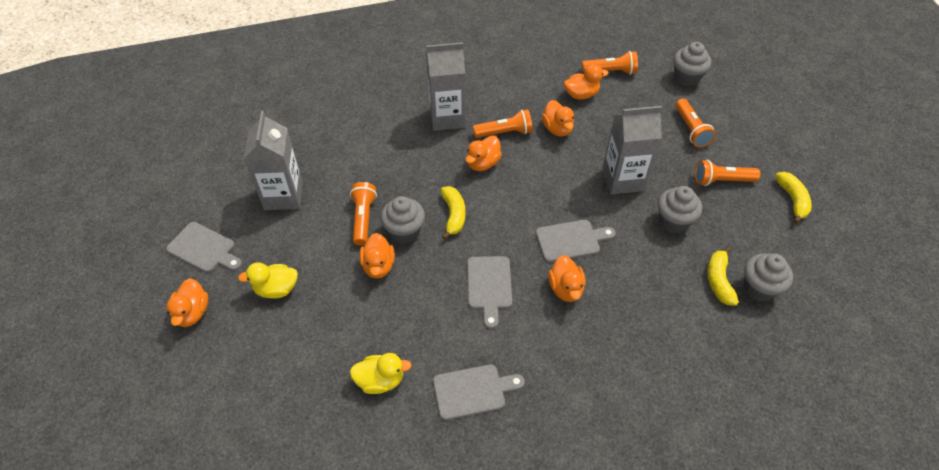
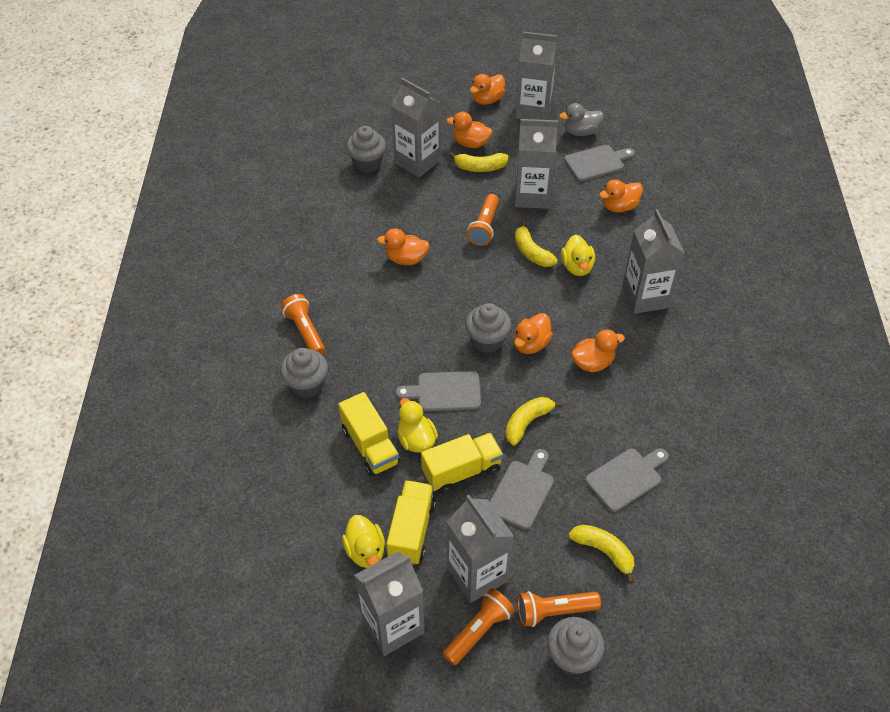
grey carton: 3 -> 6
grey duck: 0 -> 1
orange flashlight: 5 -> 4
yellow banana: 3 -> 4
yellow duck: 2 -> 3
yellow truck: 0 -> 3

